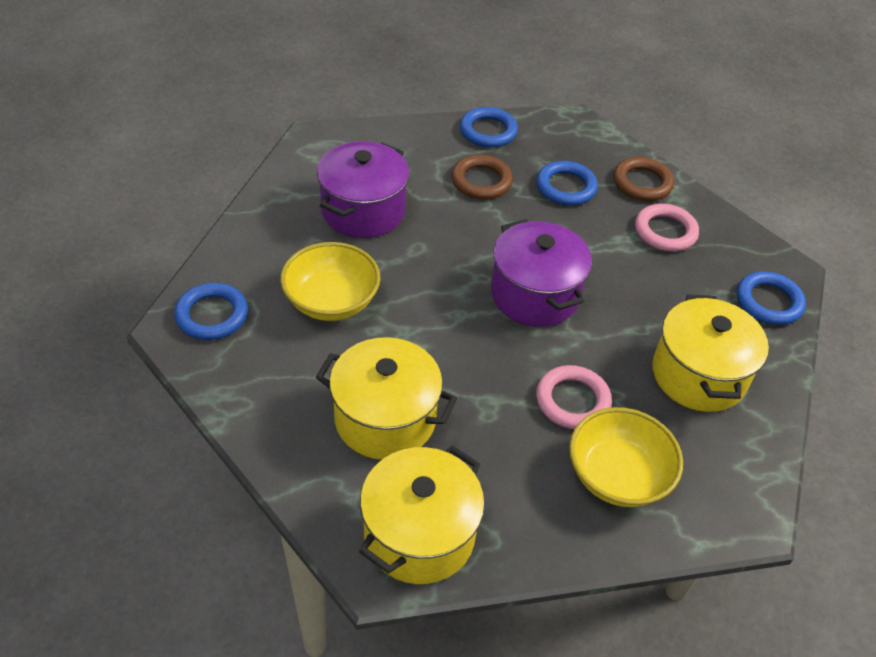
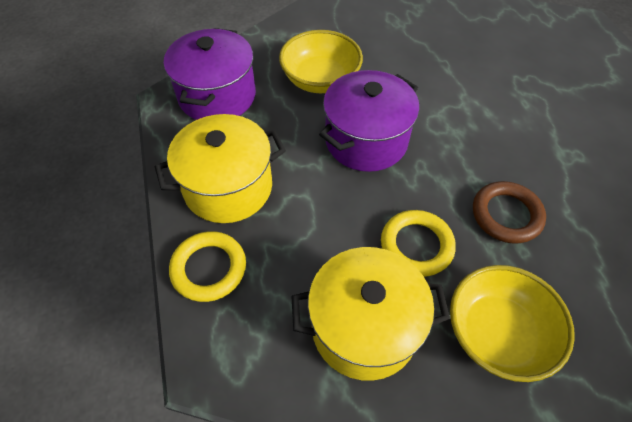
blue ring: 4 -> 0
brown ring: 2 -> 1
pink ring: 2 -> 0
yellow pot: 3 -> 2
yellow ring: 0 -> 2

